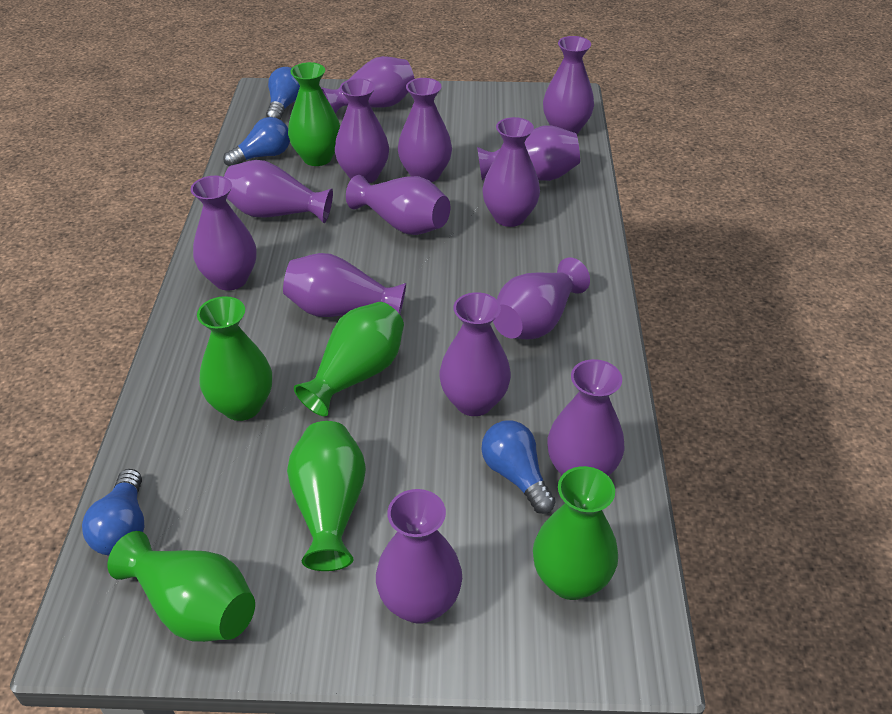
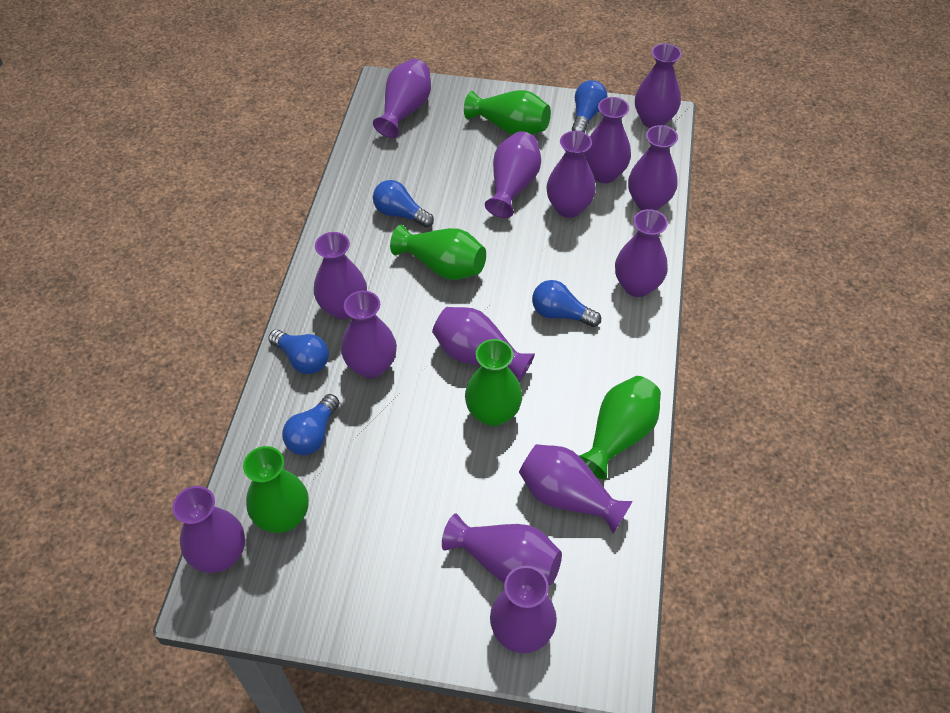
blue light bulb: 4 -> 5
green vase: 6 -> 5

